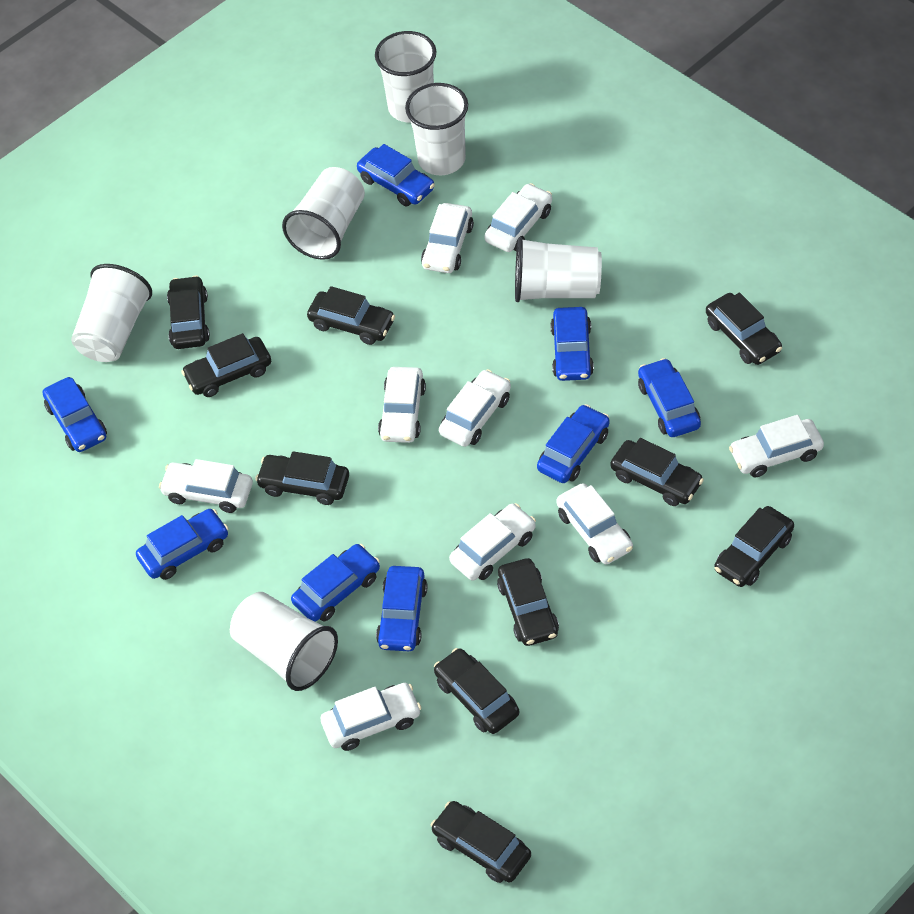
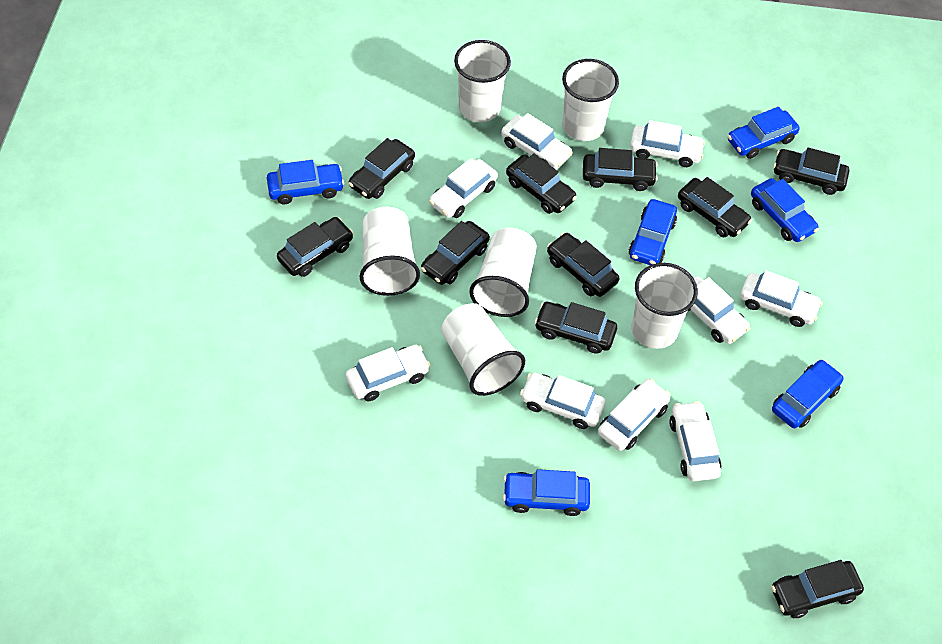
blue car: 8 -> 6

